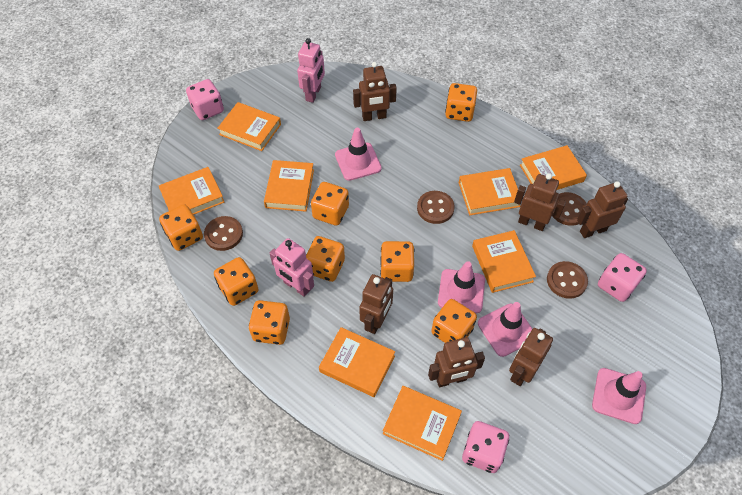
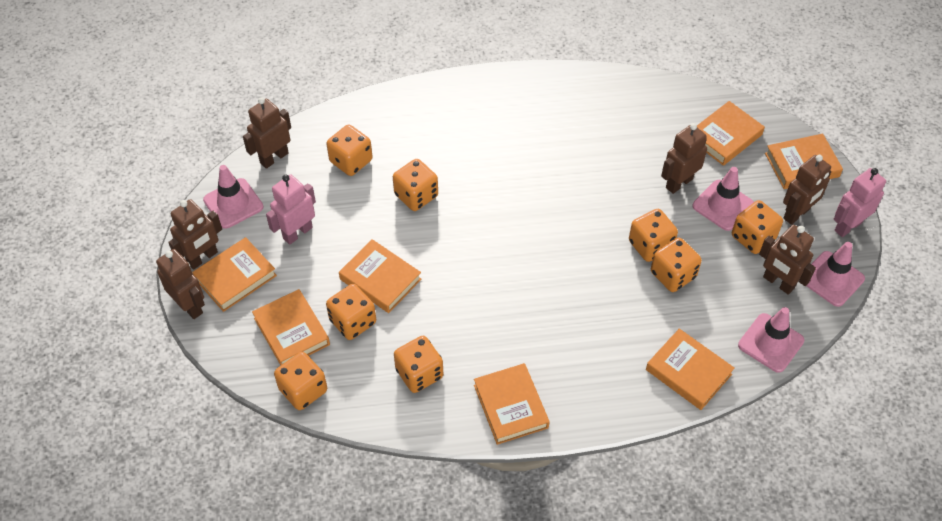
brown button: 4 -> 0
orange book: 8 -> 7
pink dice: 3 -> 0

